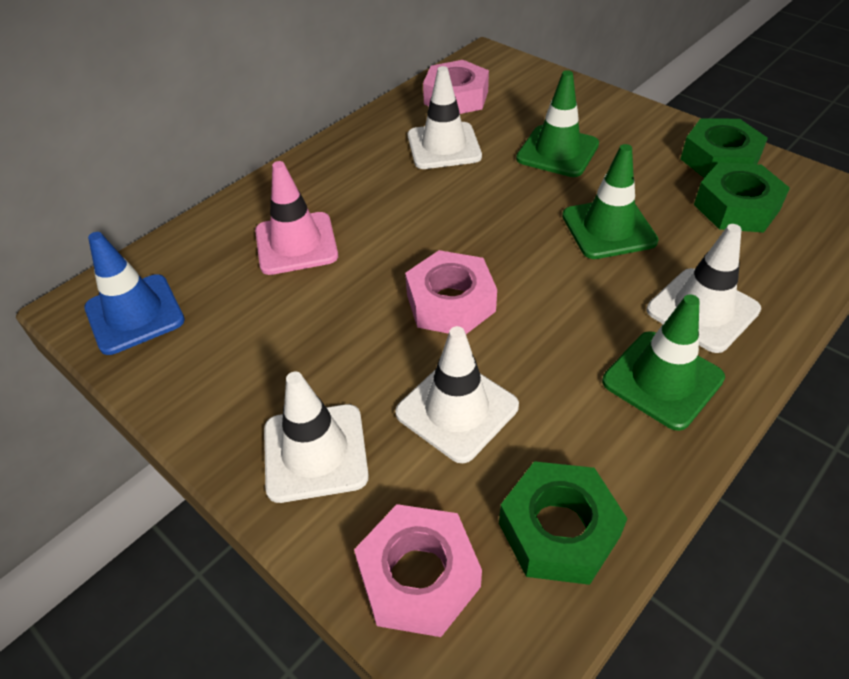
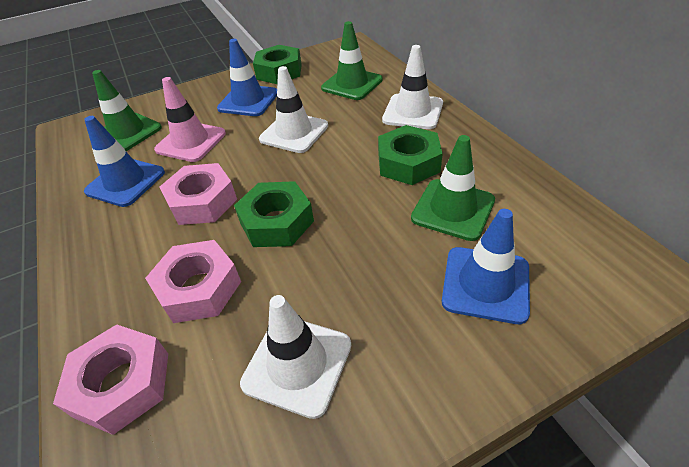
blue traffic cone: 1 -> 3
white traffic cone: 4 -> 3

